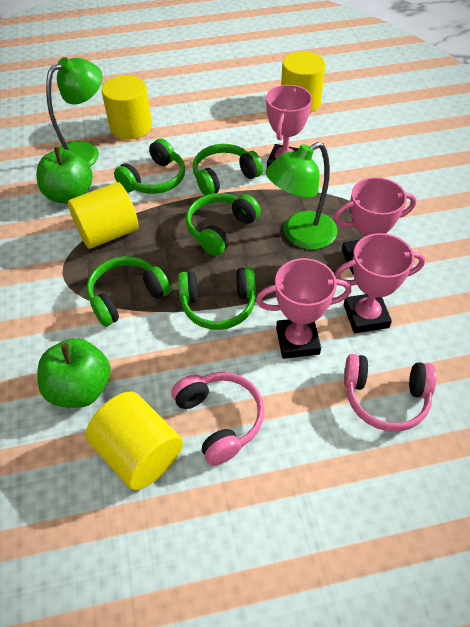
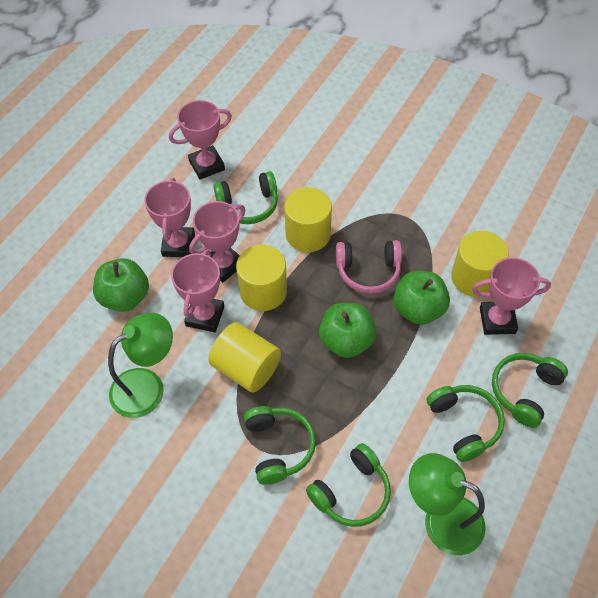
green apple: 2 -> 3
pink headphones: 2 -> 1
pink trophy: 4 -> 5

